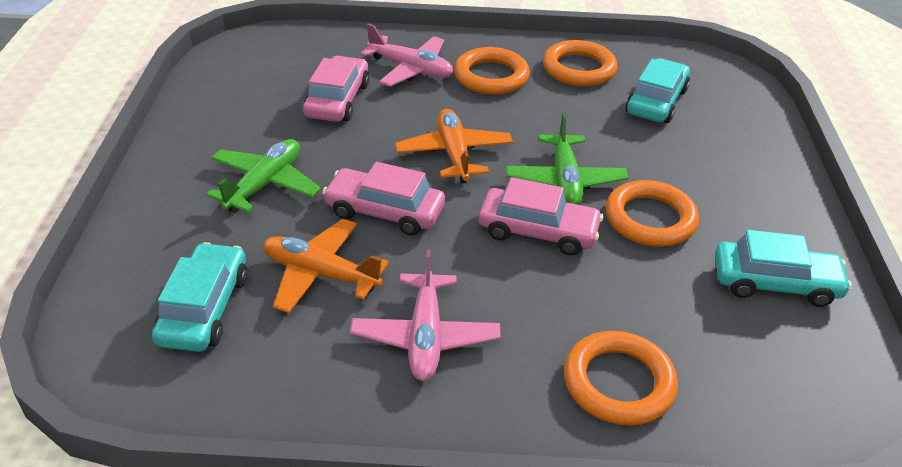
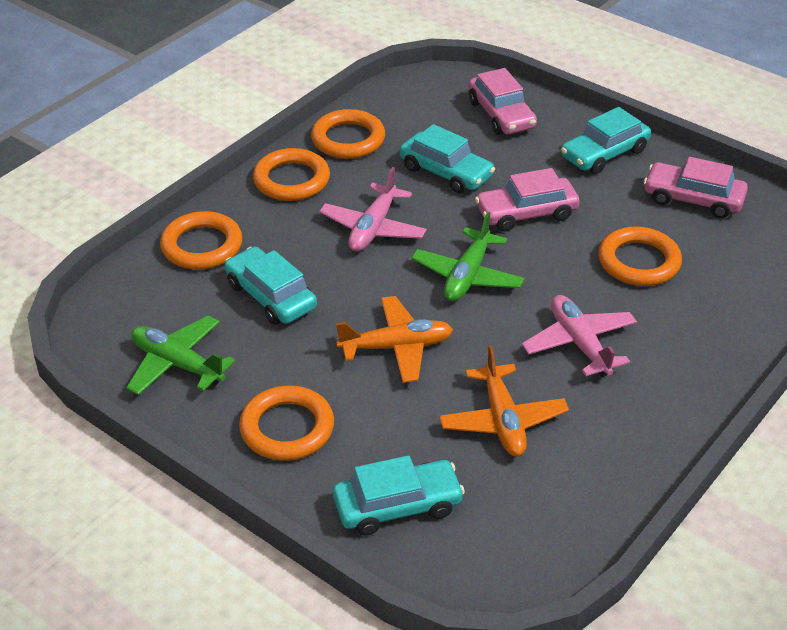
orange ring: 4 -> 5
turquoise car: 3 -> 4

